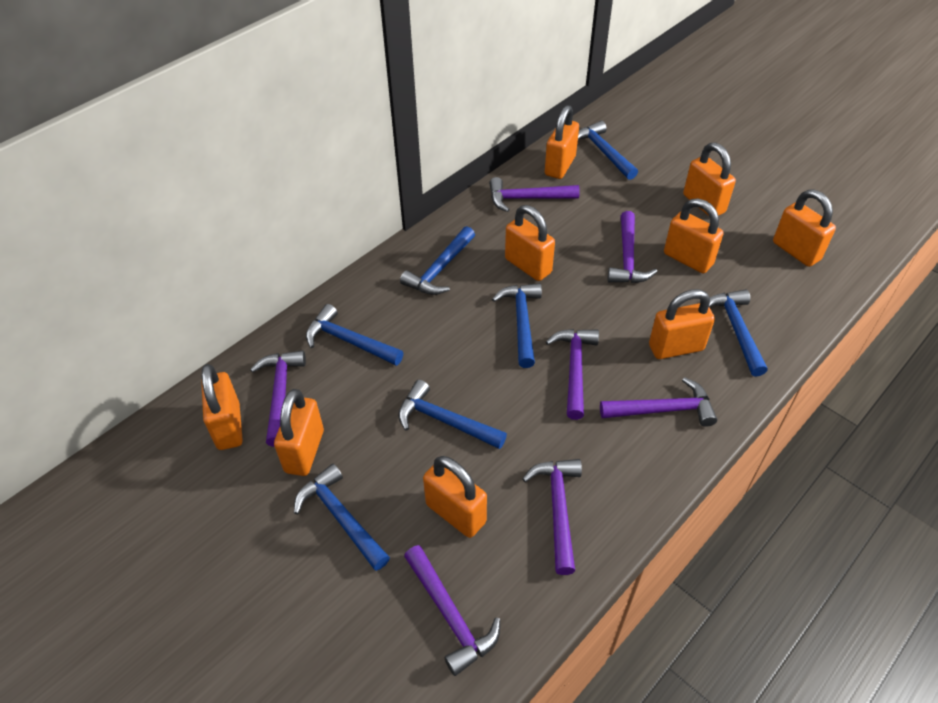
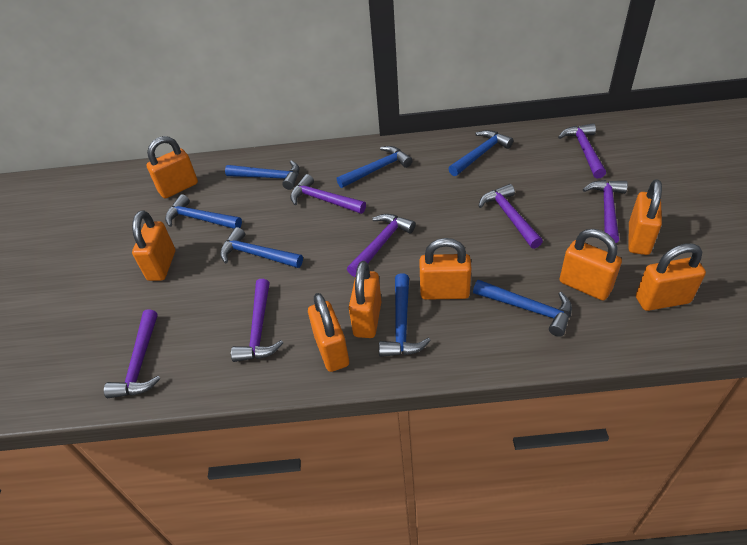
orange padlock: 9 -> 8

